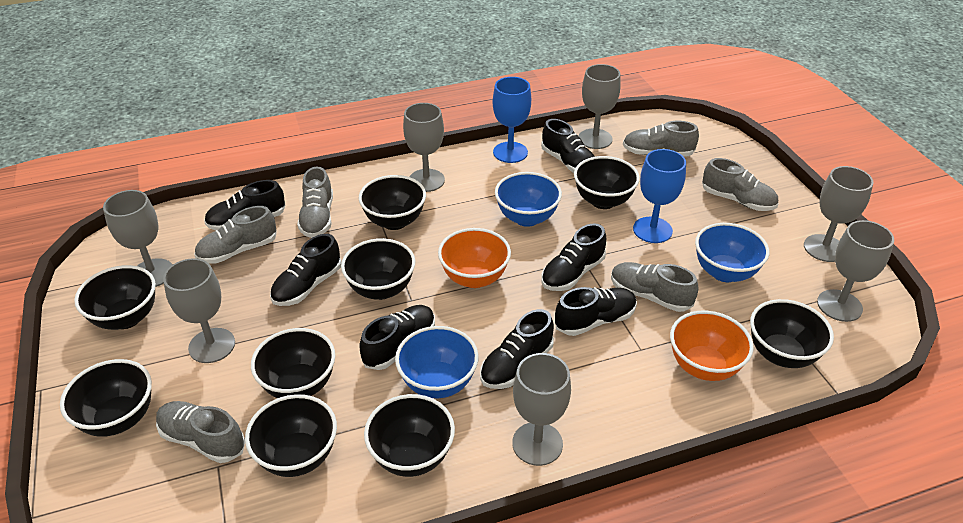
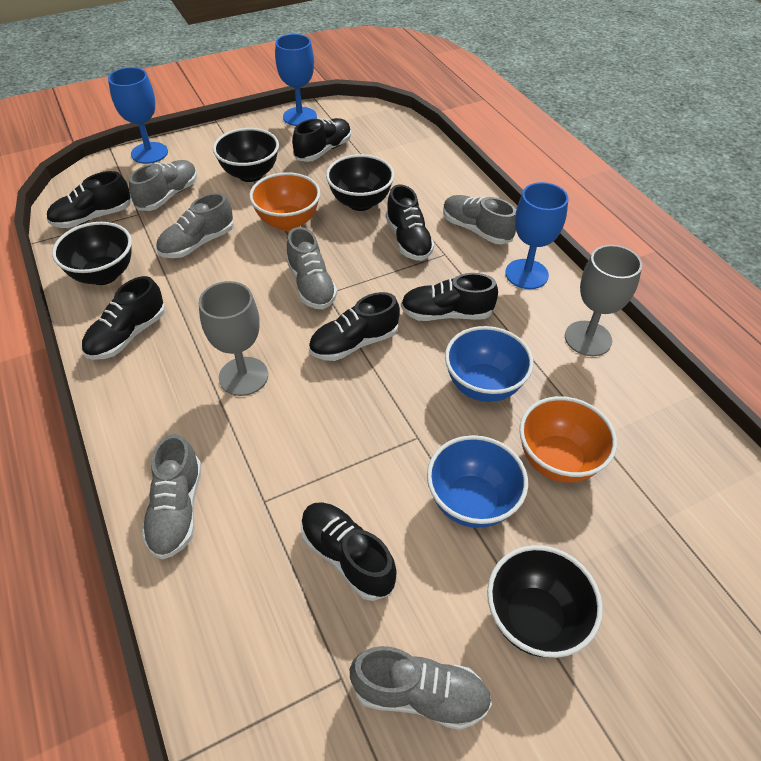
black bowl: 9 -> 4
blue bowl: 3 -> 2
blue goblet: 2 -> 3
grey goblet: 7 -> 2

